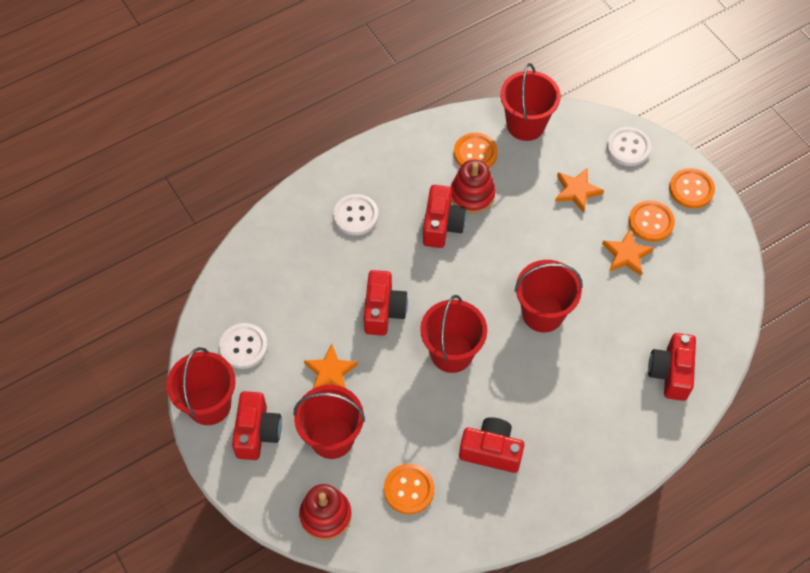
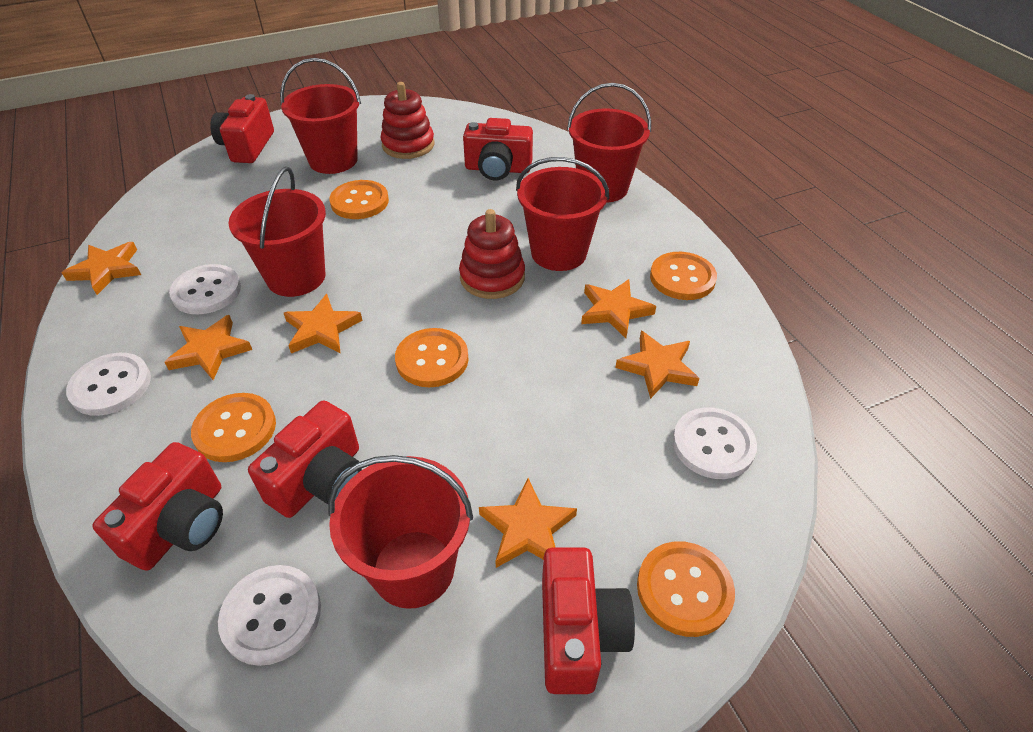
orange button: 4 -> 5
orange star: 3 -> 6
white button: 3 -> 4

